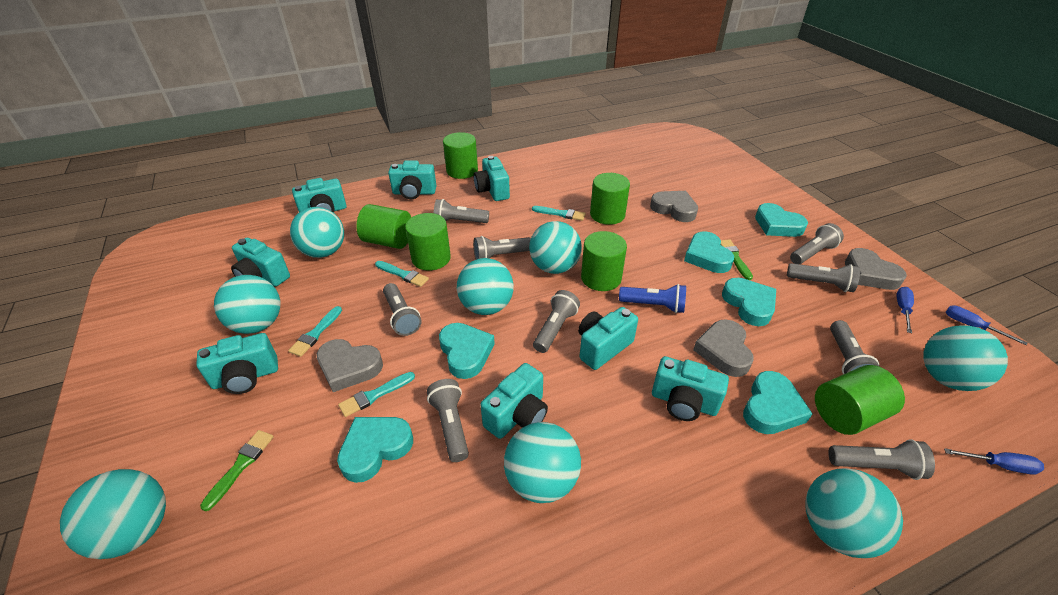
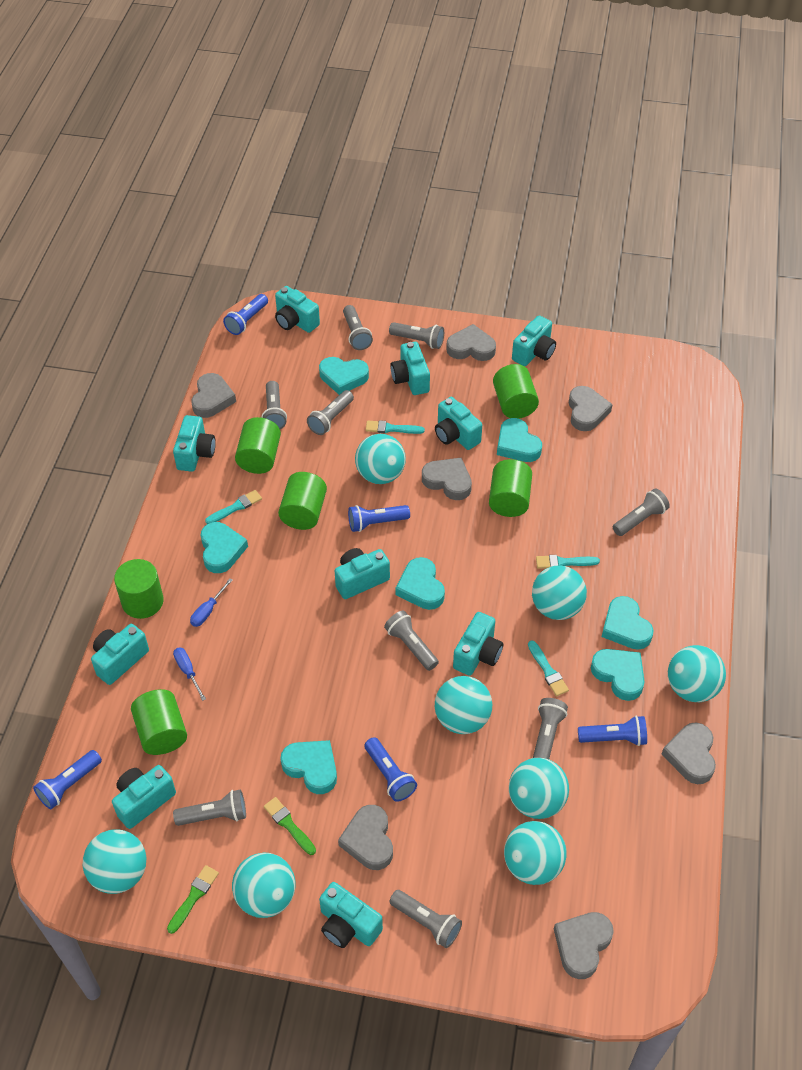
blue flashlight: 1 -> 5
blue screwdriver: 3 -> 2
grey heart: 4 -> 7
turquoise camera: 8 -> 10
turquoise heart: 6 -> 7

